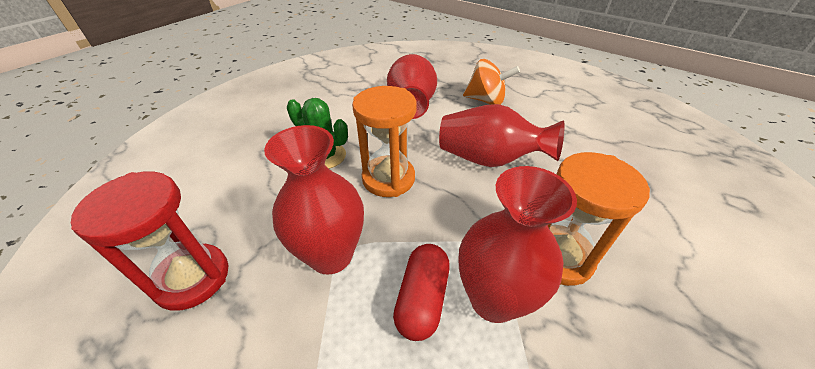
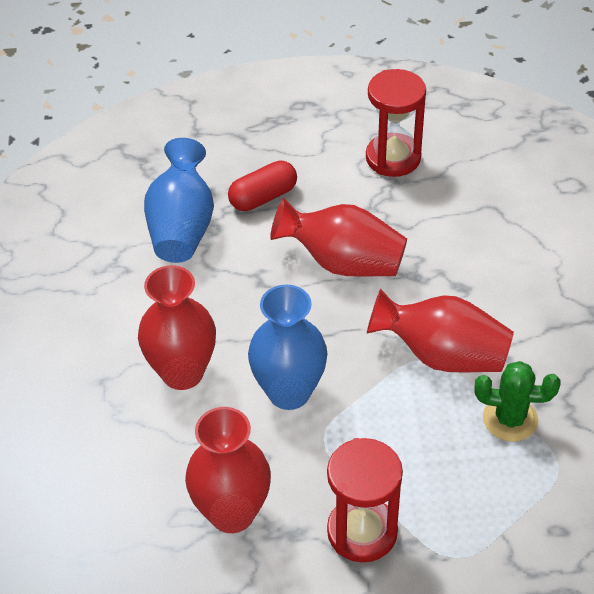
blue vase: 0 -> 2
orange hourglass: 2 -> 0
orange spinning top: 1 -> 0
red hourglass: 1 -> 2

